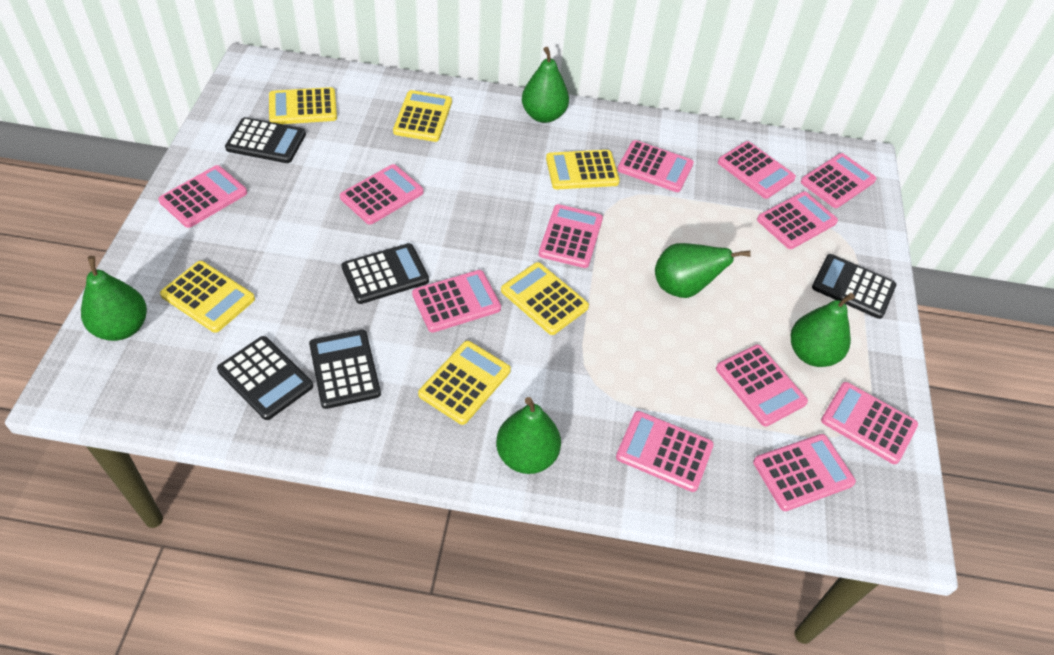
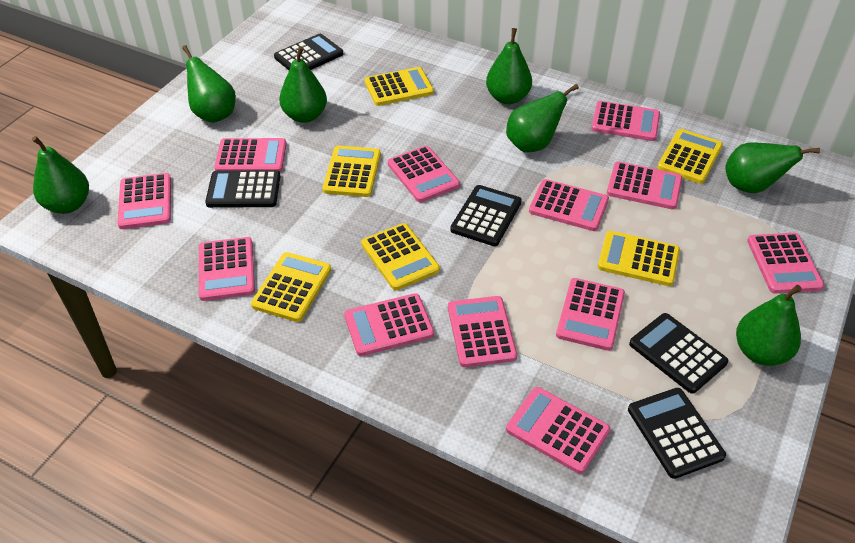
green pear: 5 -> 7

